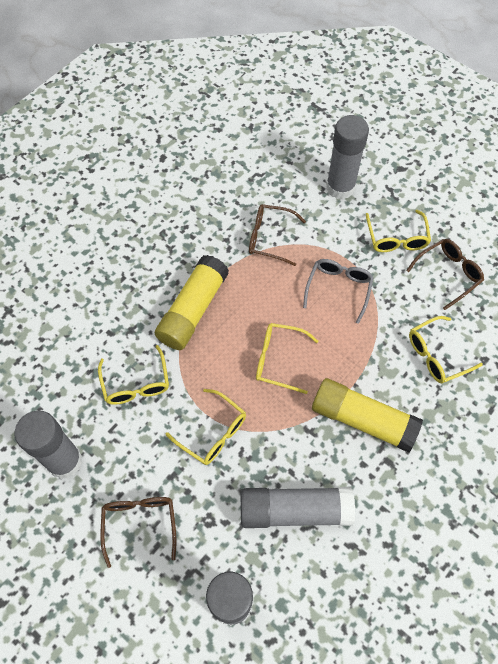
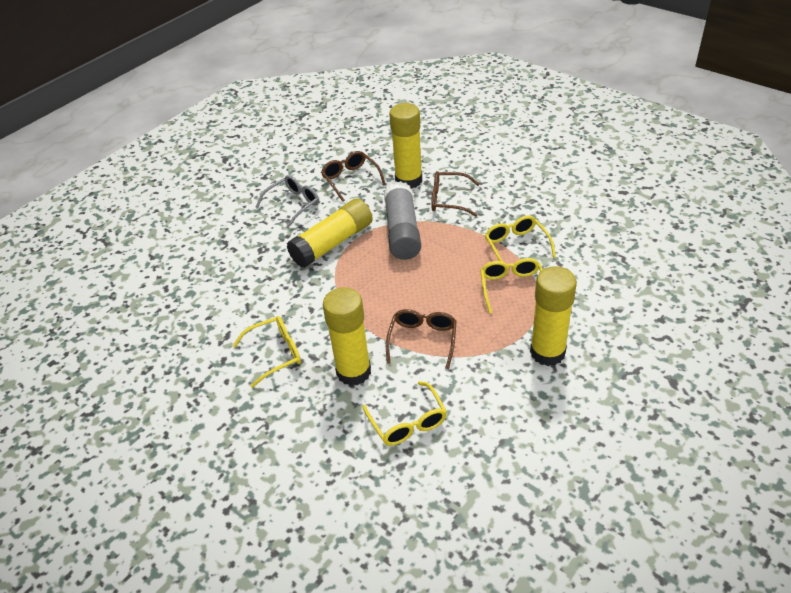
grey glue stick: 4 -> 1
yellow glasses: 5 -> 4
yellow glue stick: 2 -> 4

